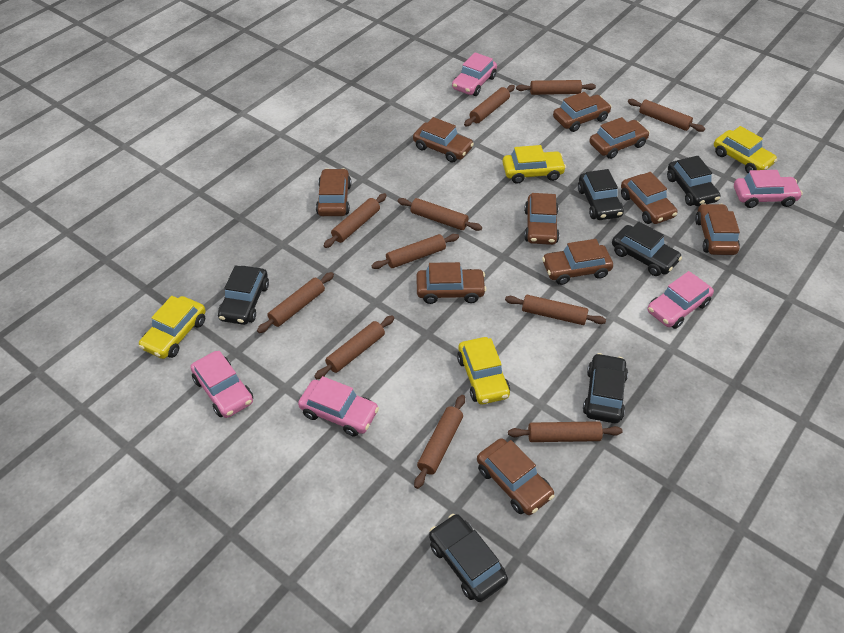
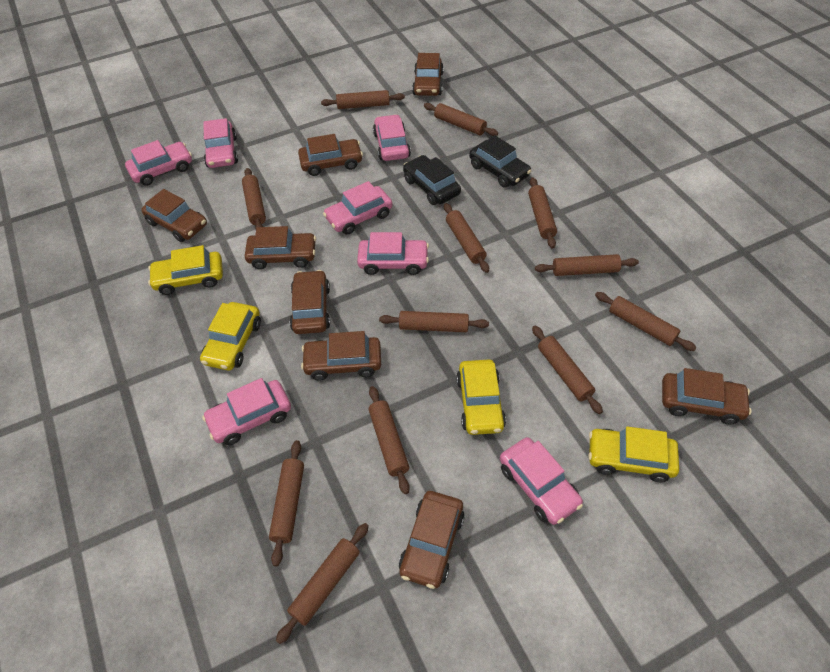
black car: 6 -> 2
brown car: 10 -> 8
brown rolling pin: 11 -> 12
pink car: 5 -> 7

